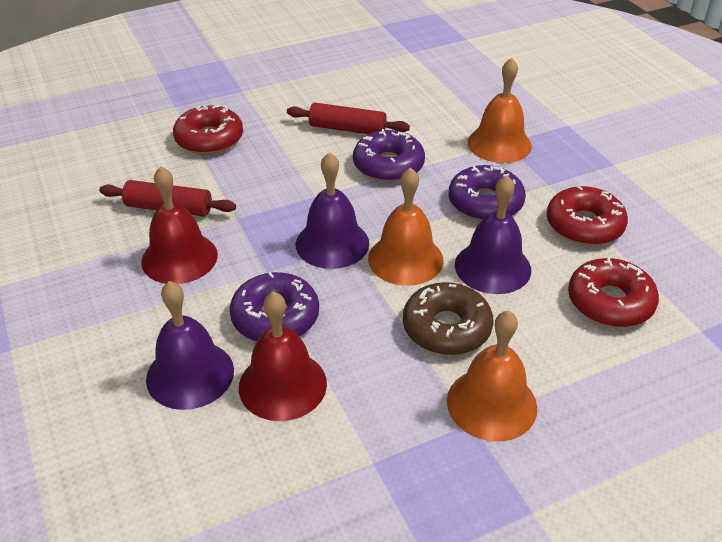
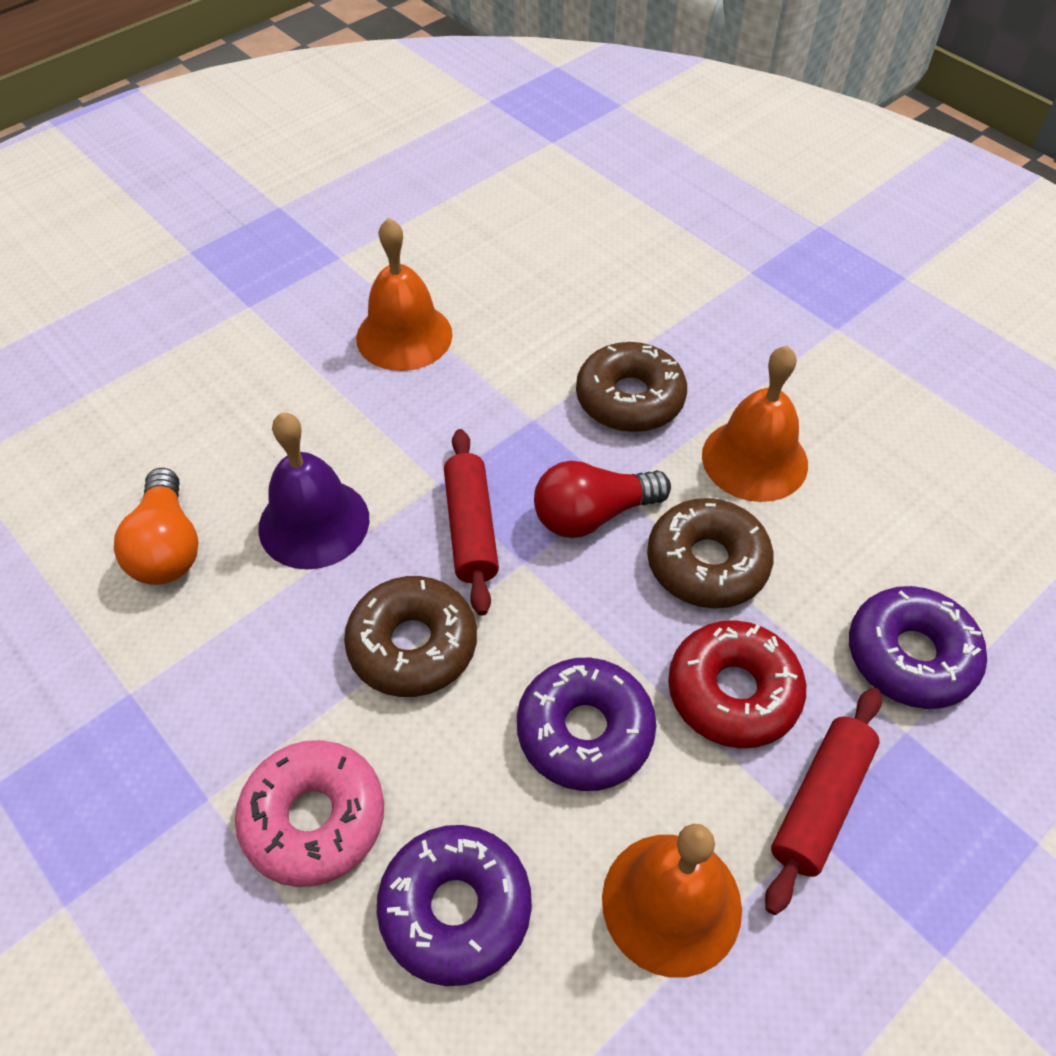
brown donut: 1 -> 3
orange light bulb: 0 -> 1
pink donut: 0 -> 1
purple bell: 3 -> 1
red bell: 2 -> 0
red donut: 3 -> 1
red light bulb: 0 -> 1

